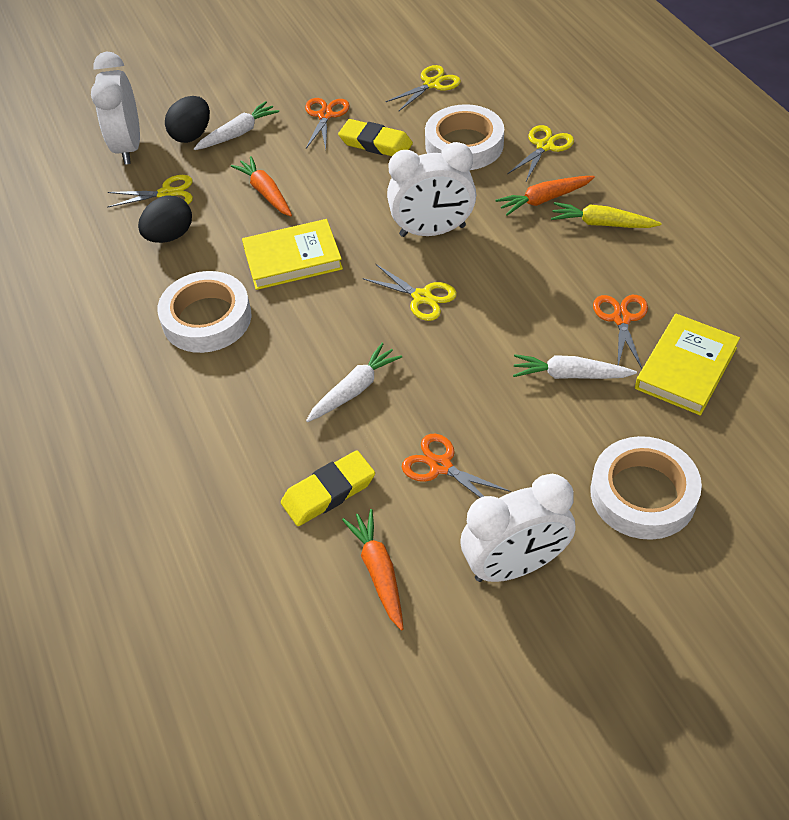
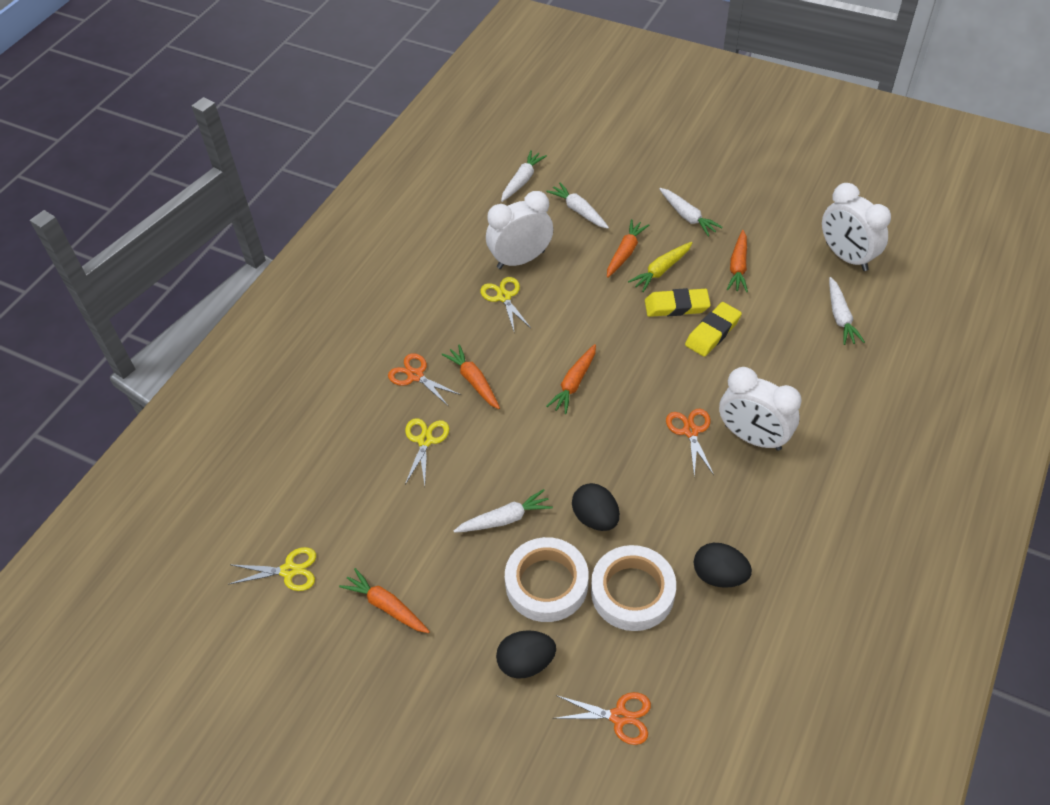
black egg: 2 -> 3
orange carrot: 3 -> 5
white carrot: 3 -> 5
white tape: 3 -> 2
yellow book: 2 -> 0
yellow scissors: 4 -> 3

